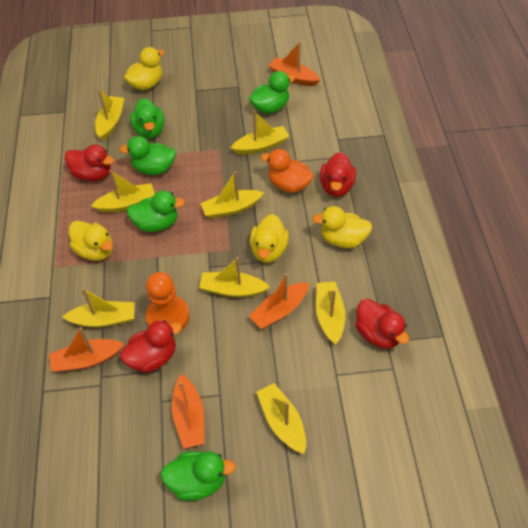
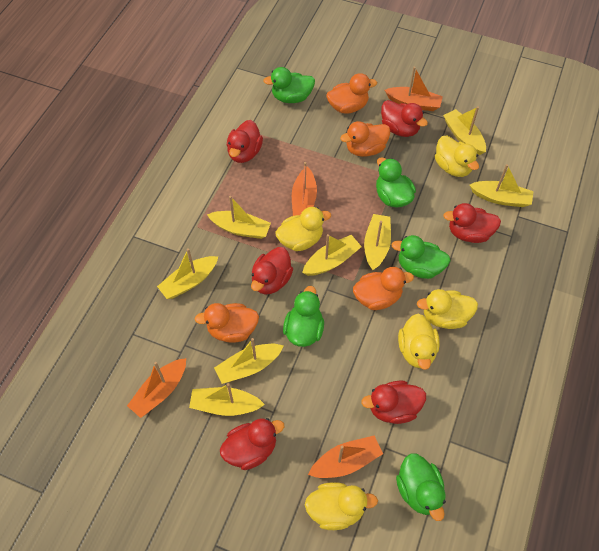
orange duck: 1 -> 4
orange pawn: 1 -> 0
red duck: 4 -> 6
yellow duck: 4 -> 5

